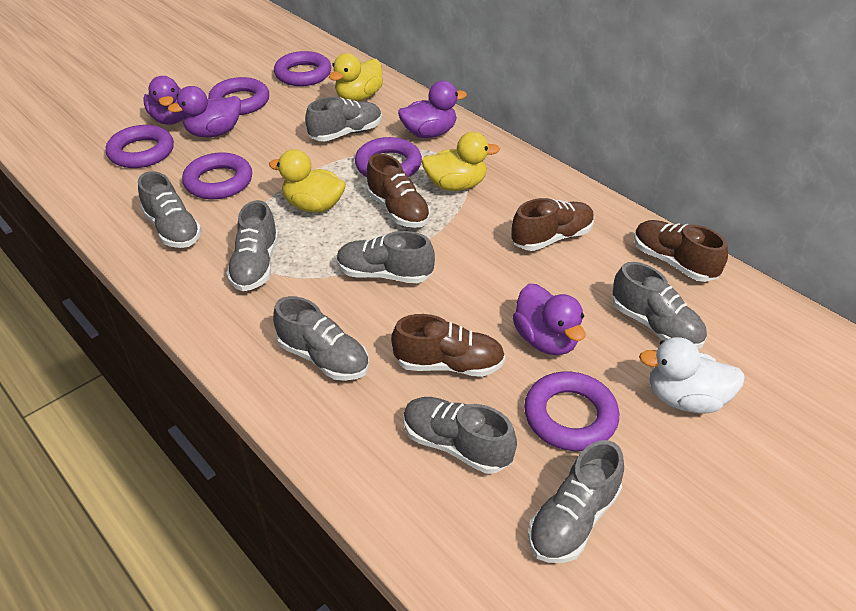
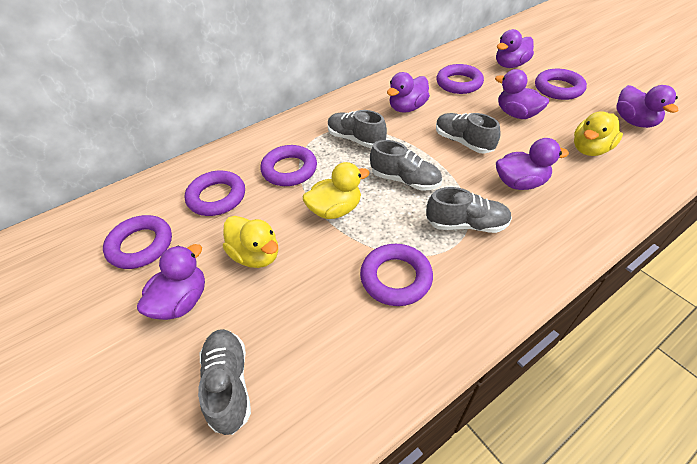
brown shoe: 4 -> 0
grey shoe: 8 -> 5
purple duck: 4 -> 6
white duck: 1 -> 0

